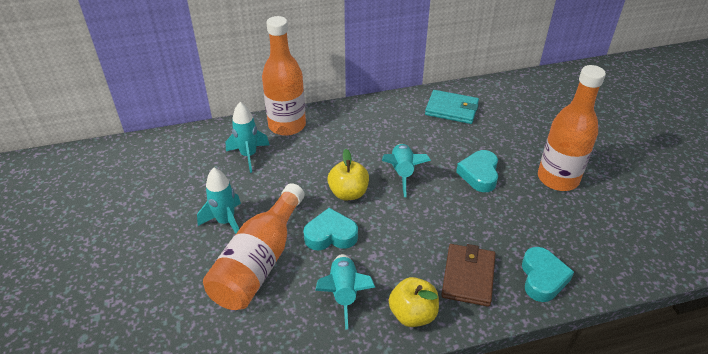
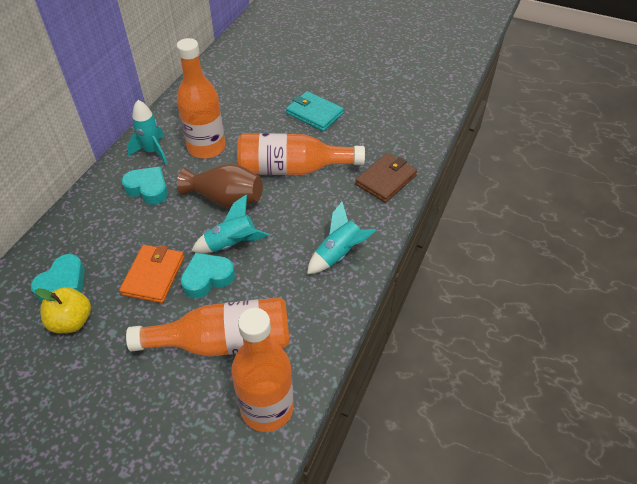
brown vase: 0 -> 1
orange bottle: 3 -> 4
orange wallet: 0 -> 1
turquoise rocket: 4 -> 3
yellow apple: 2 -> 1

